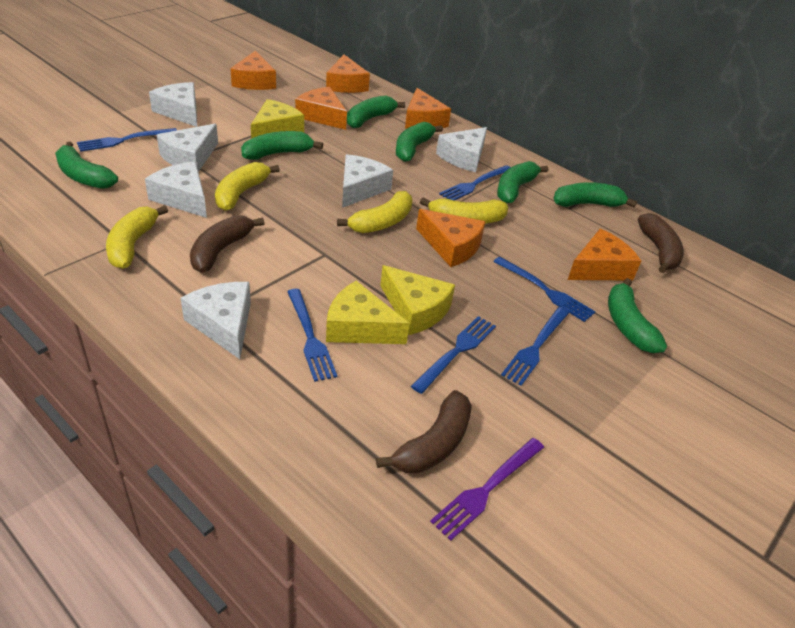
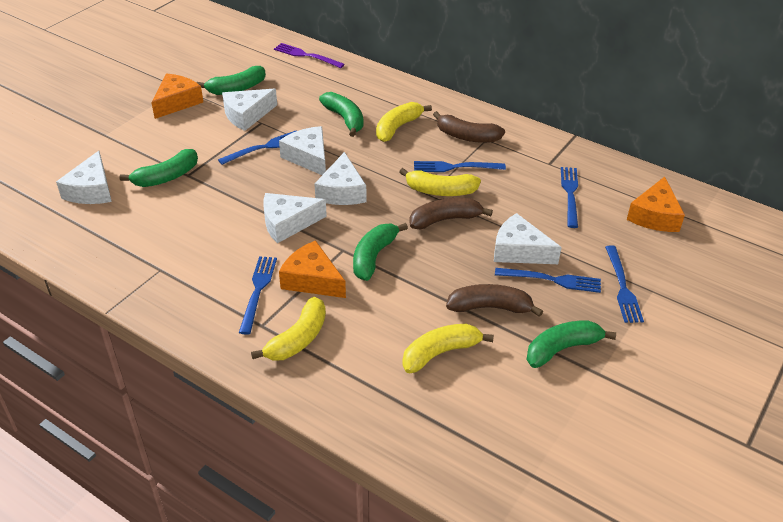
green banana: 7 -> 5
orange cheese: 6 -> 3
yellow cheese: 3 -> 0

